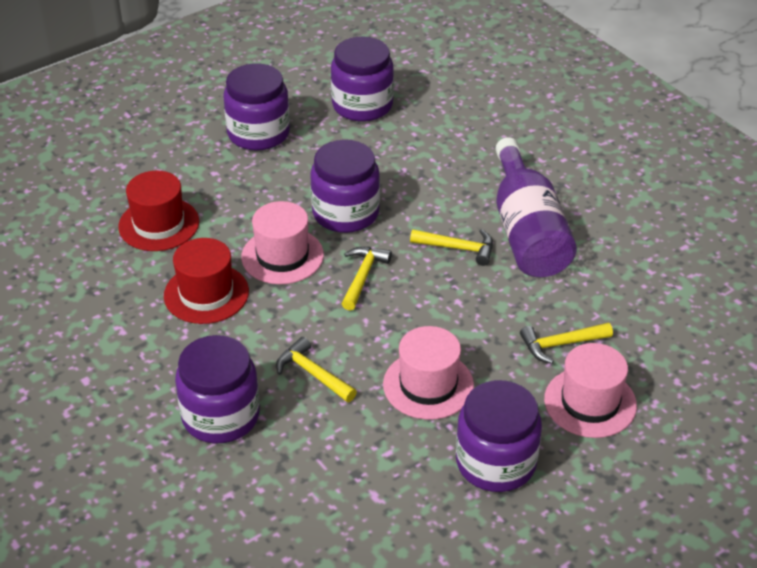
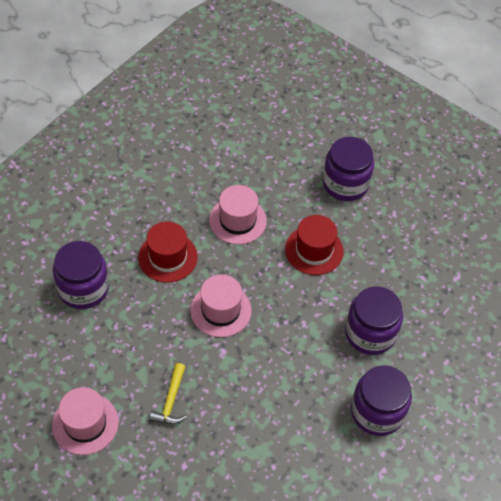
purple bottle: 1 -> 0
purple jar: 5 -> 4
yellow hammer: 4 -> 1

